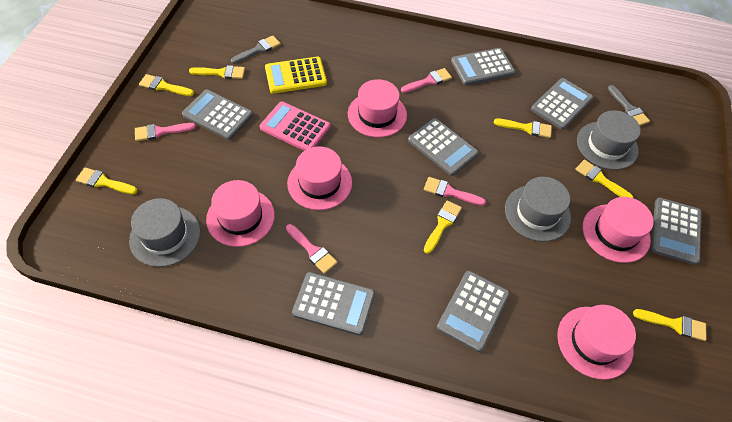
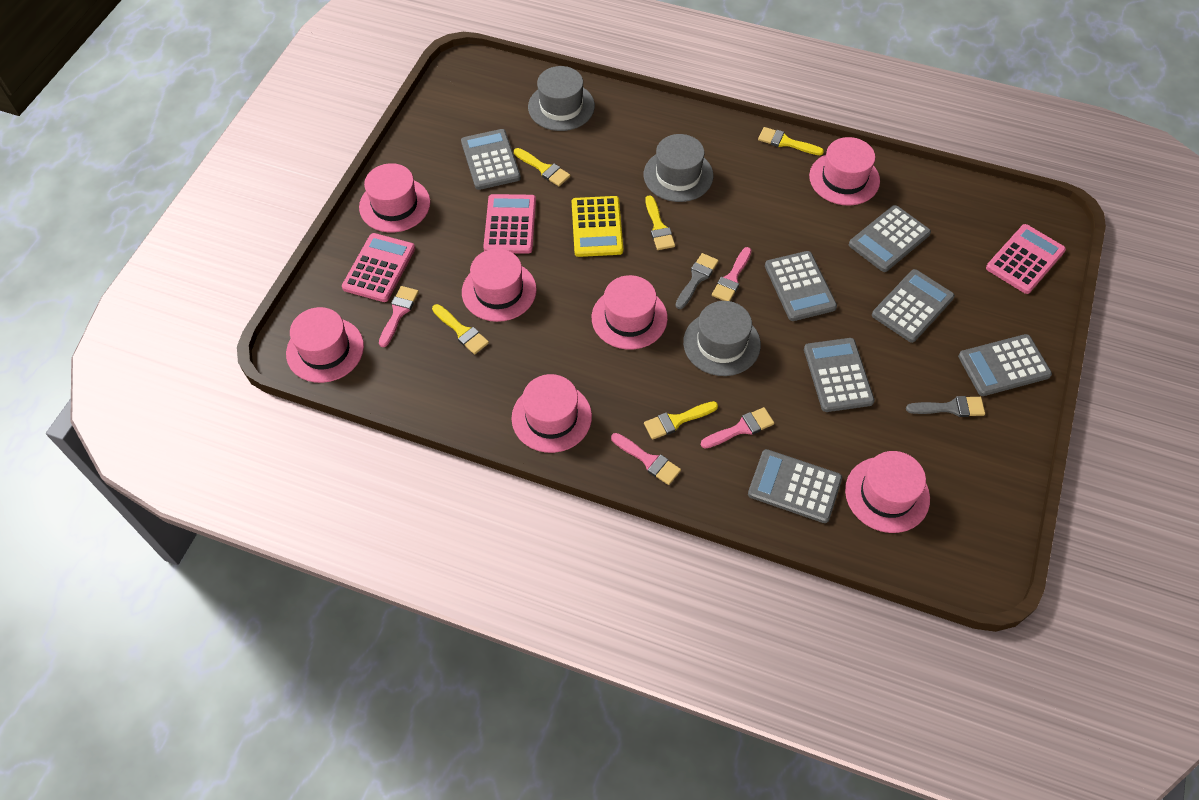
pink calculator: 1 -> 3
pink hat: 5 -> 7
yellow brush: 7 -> 5

